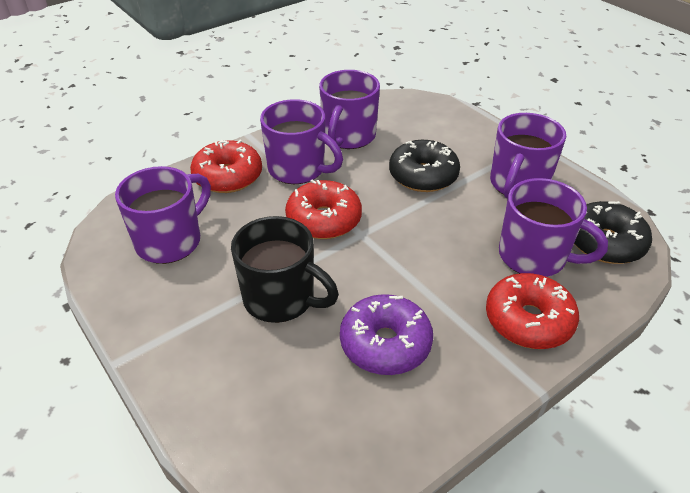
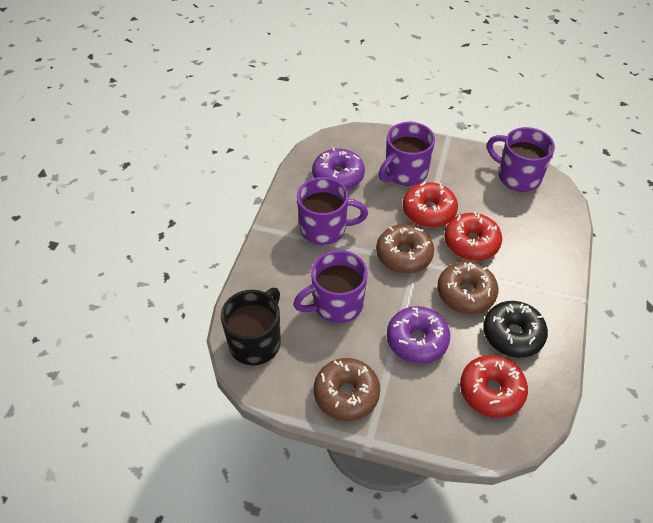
black donut: 2 -> 1
brown donut: 0 -> 3
purple donut: 1 -> 2
purple mug: 5 -> 4

